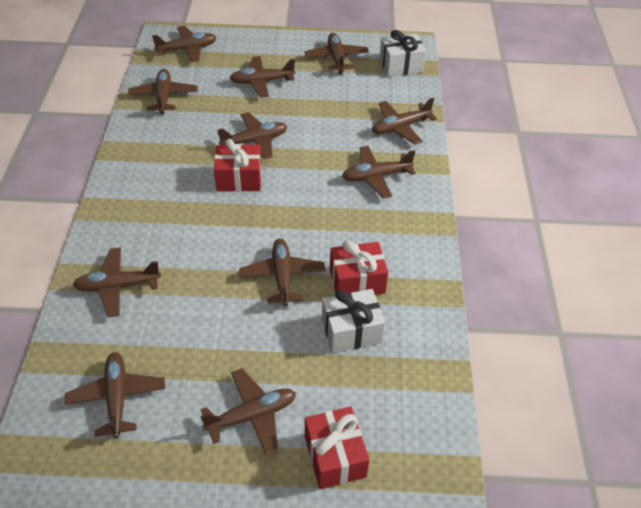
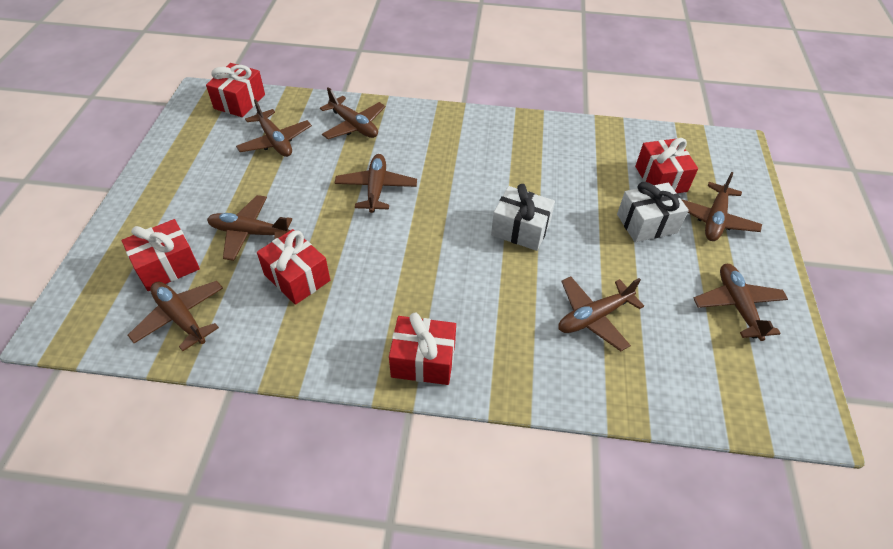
brown plane: 11 -> 8
red gift: 3 -> 5

